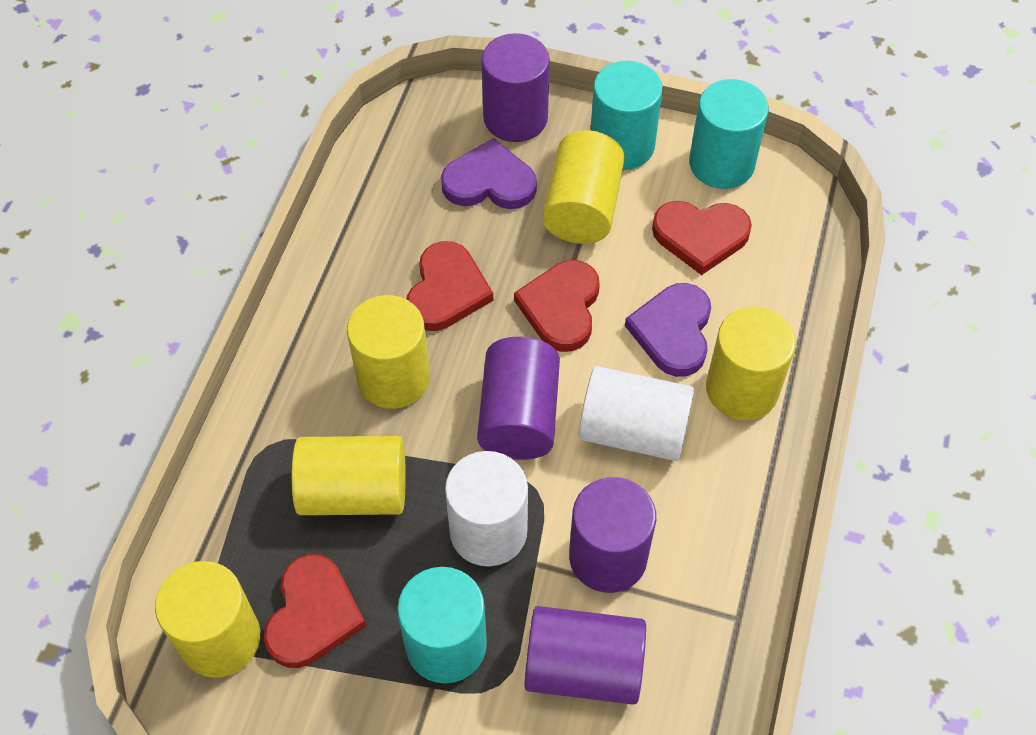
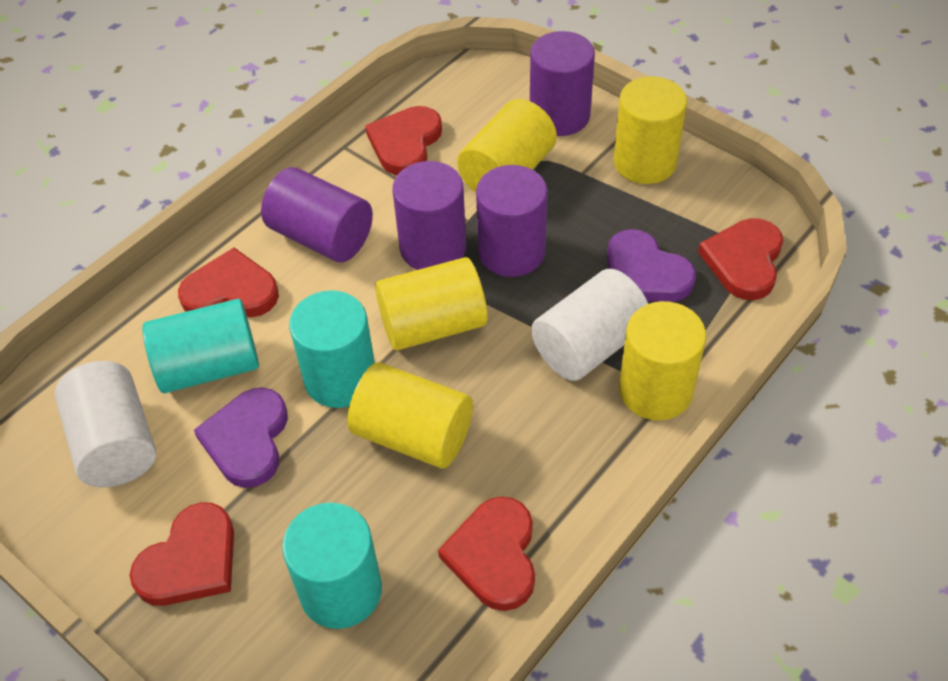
red heart: 4 -> 5

